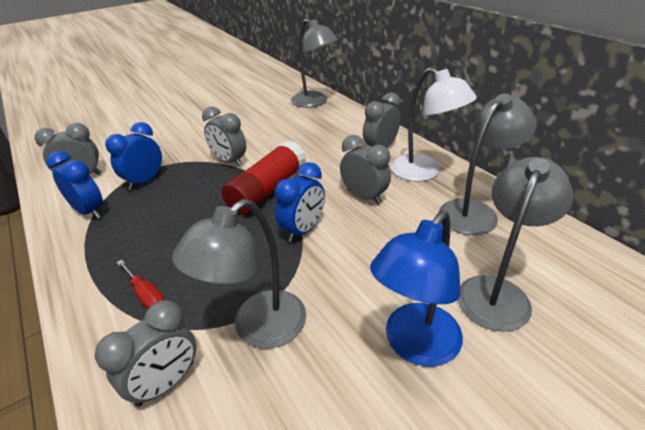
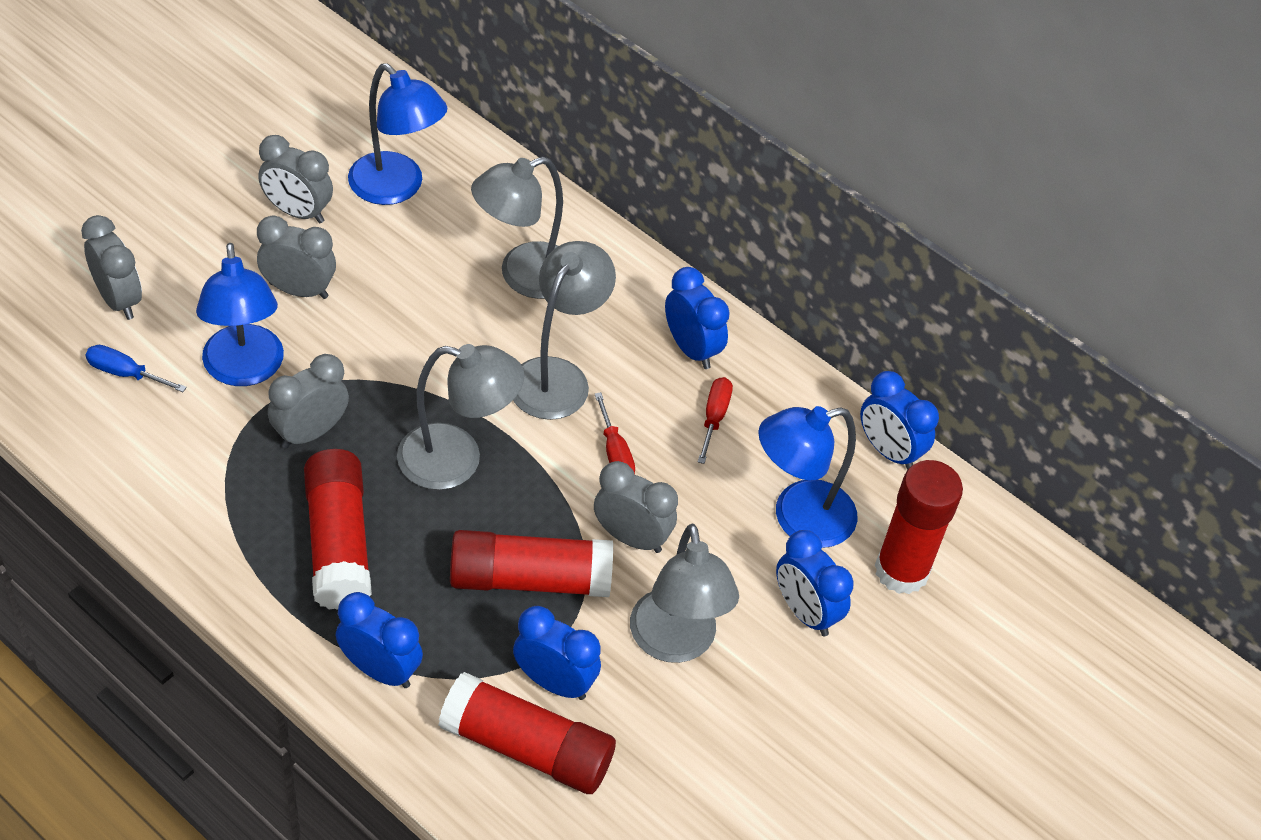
blue clock: 3 -> 5
blue lamp: 1 -> 3
blue screwdriver: 0 -> 1
red glue stick: 1 -> 4
red screwdriver: 1 -> 2
white lamp: 1 -> 0

